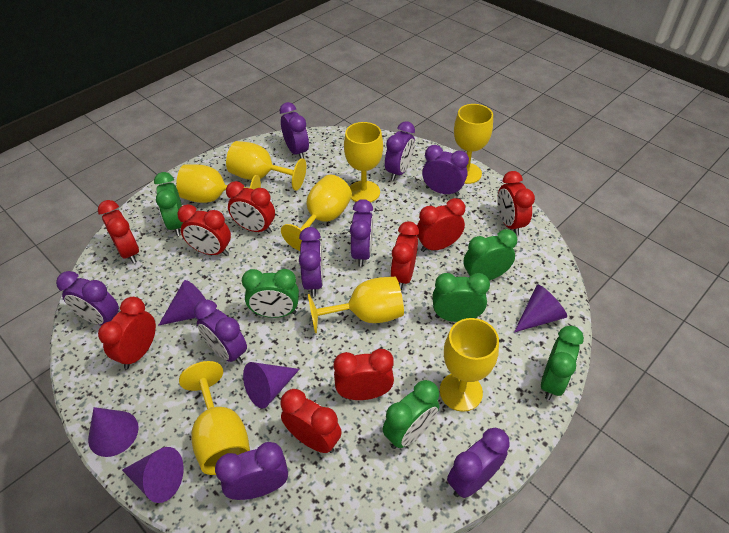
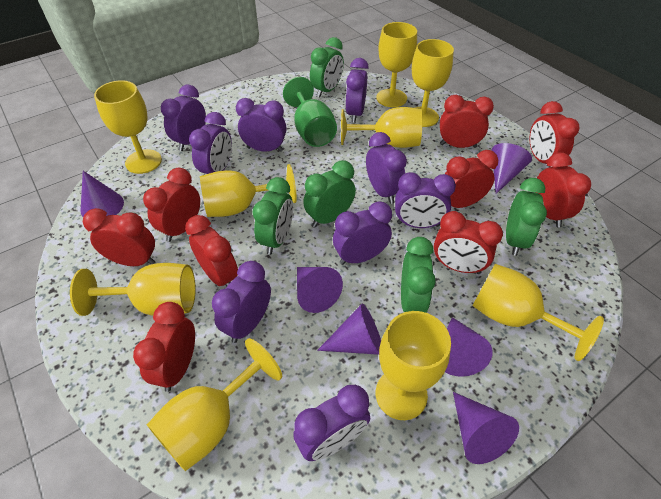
green clock: 6 -> 5
green goblet: 0 -> 1
purple cone: 5 -> 6
yellow goblet: 8 -> 9

